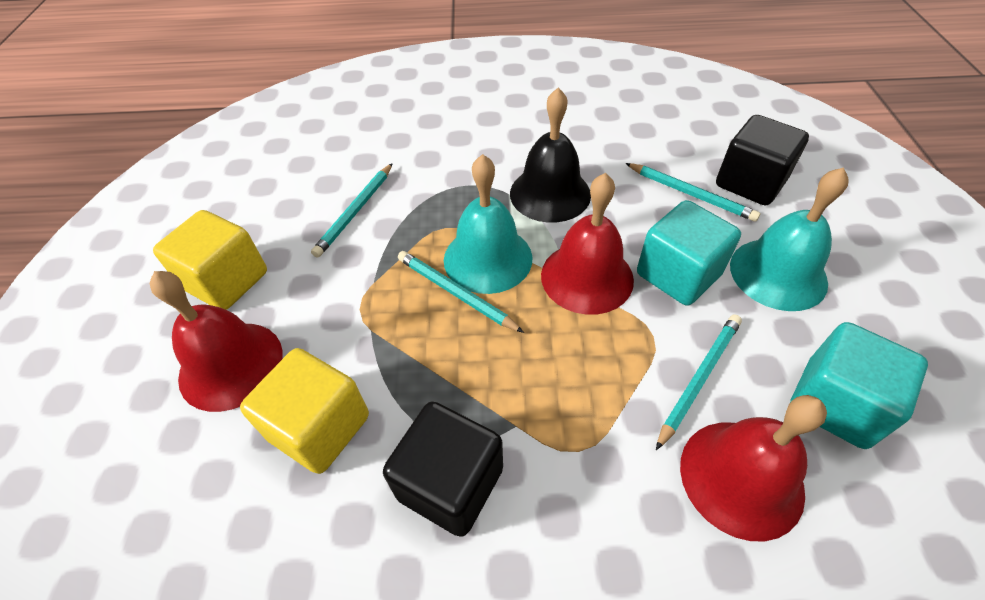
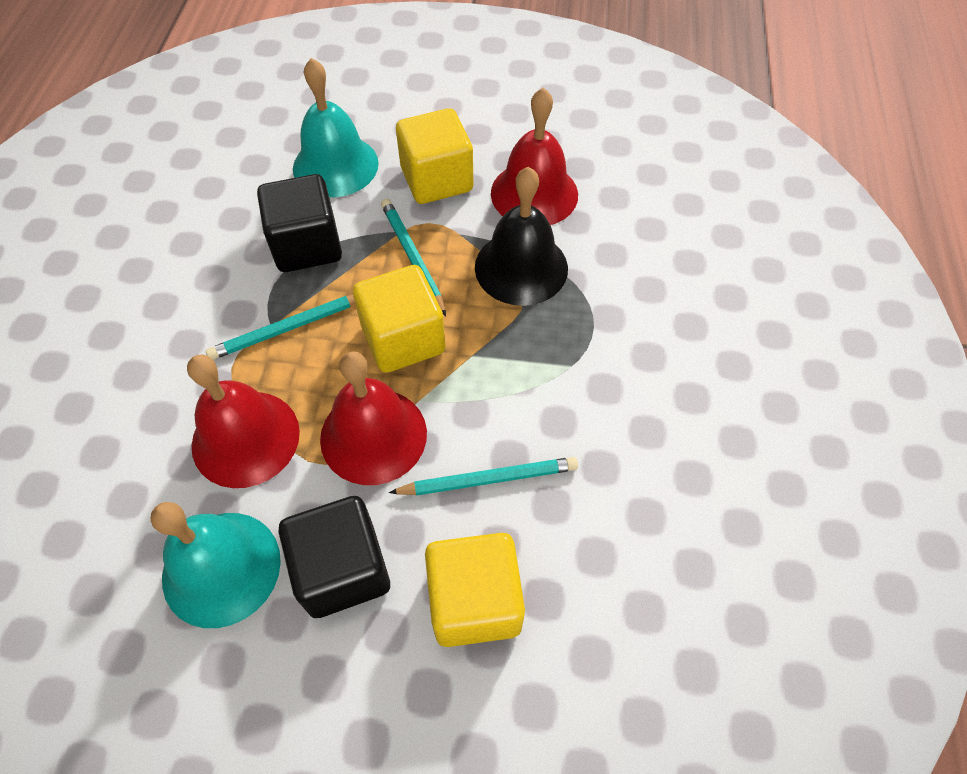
turquoise cube: 2 -> 0
turquoise pencil: 4 -> 3
yellow cube: 2 -> 3

